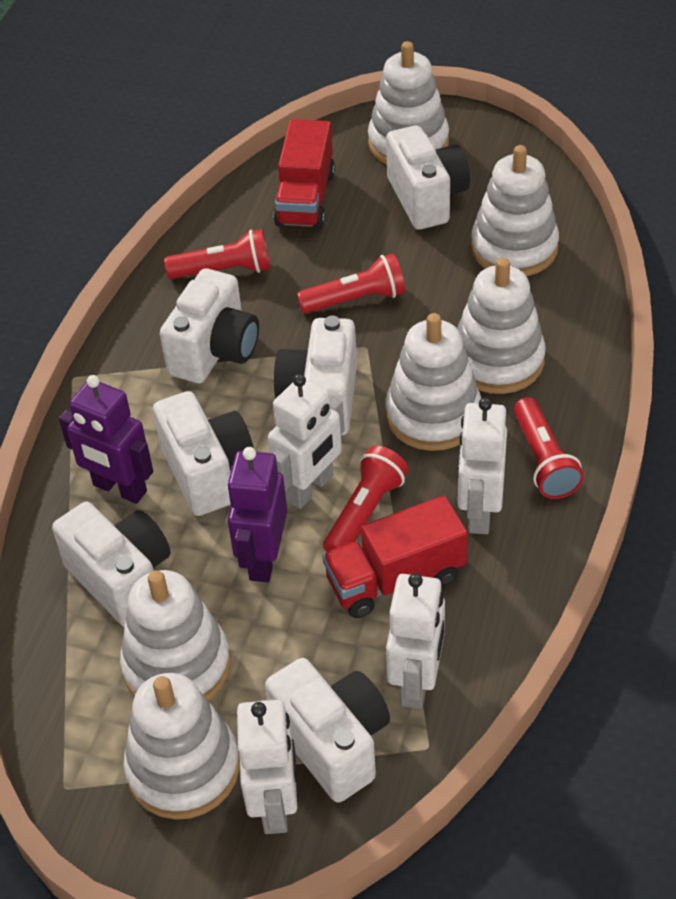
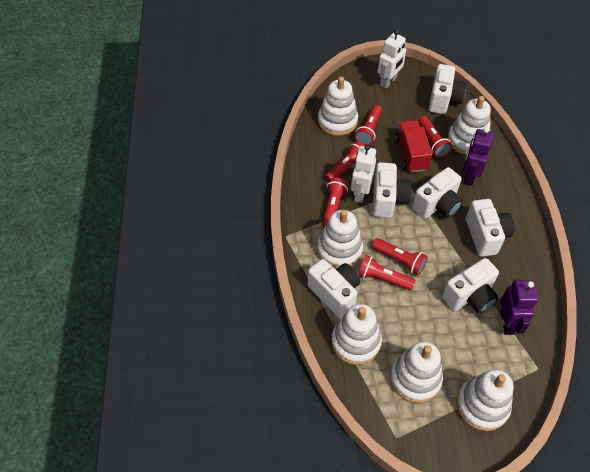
red flashlight: 4 -> 6
red truck: 2 -> 1
white robot: 4 -> 2

